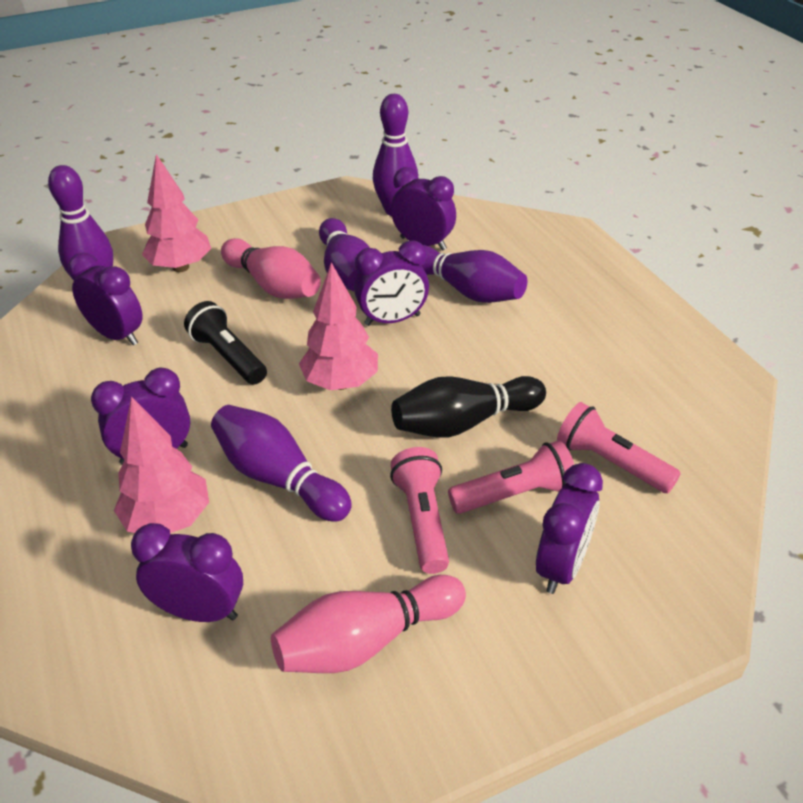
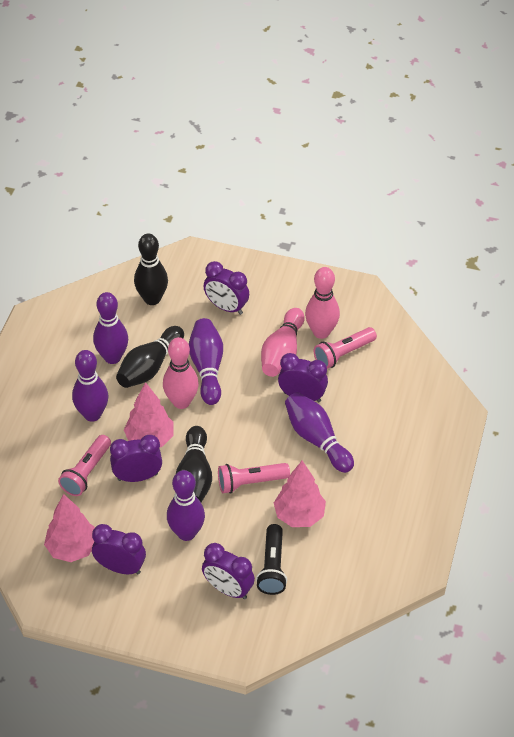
black bowling pin: 1 -> 3
pink bowling pin: 2 -> 3
purple clock: 6 -> 5

